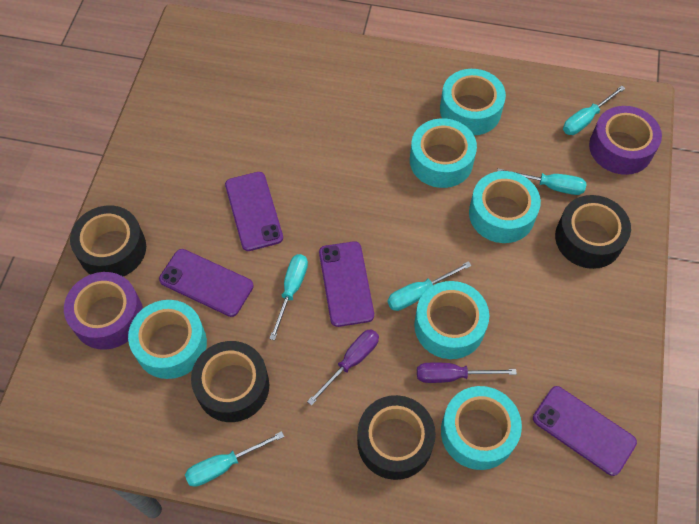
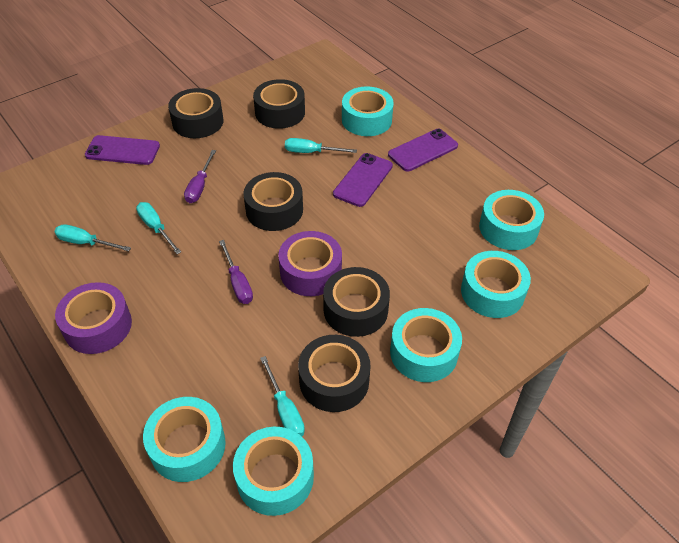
black tape: 4 -> 5
purple phone: 4 -> 3
turquoise screwdriver: 5 -> 4

